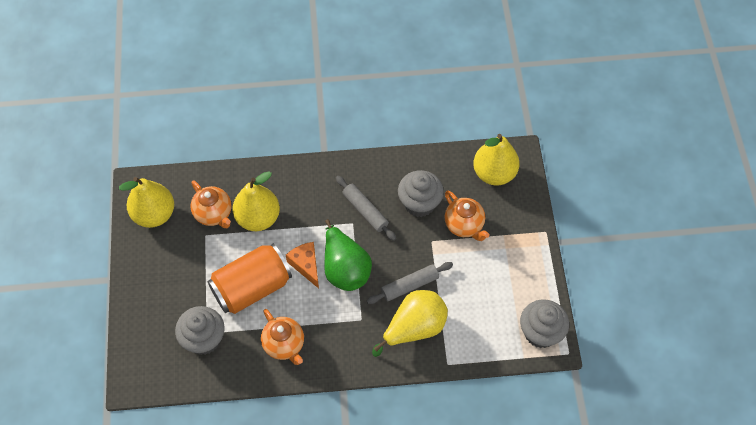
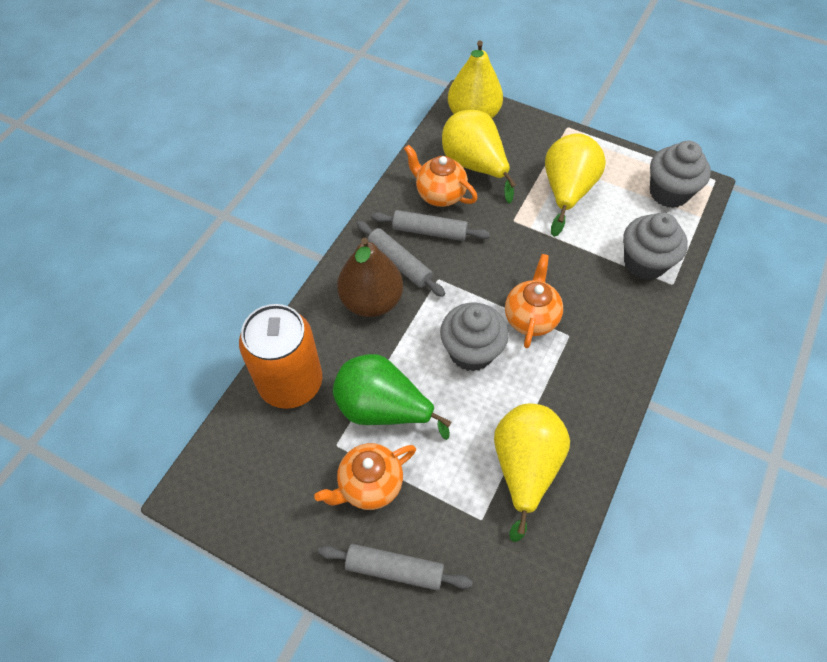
brown pear: 0 -> 1
grey rolling pin: 2 -> 3
orange cheese: 1 -> 0

